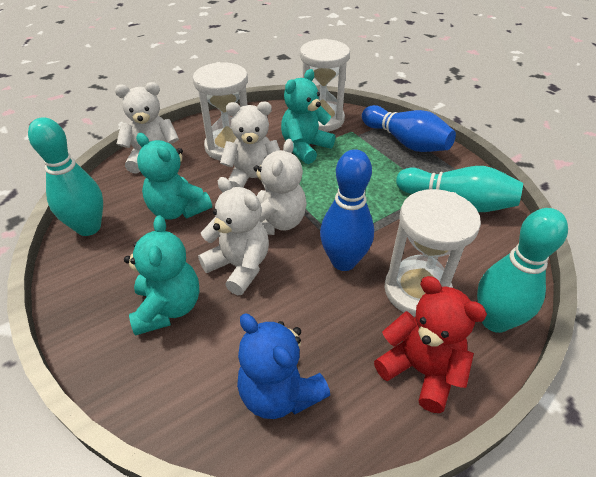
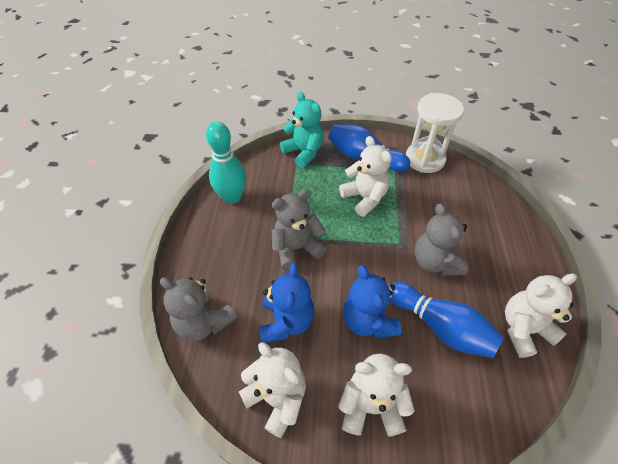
blue teddy bear: 1 -> 2
grey teddy bear: 0 -> 3
red teddy bear: 1 -> 0
turquoise bowling pin: 3 -> 1
turquoise teddy bear: 3 -> 1
white hourglass: 3 -> 1

